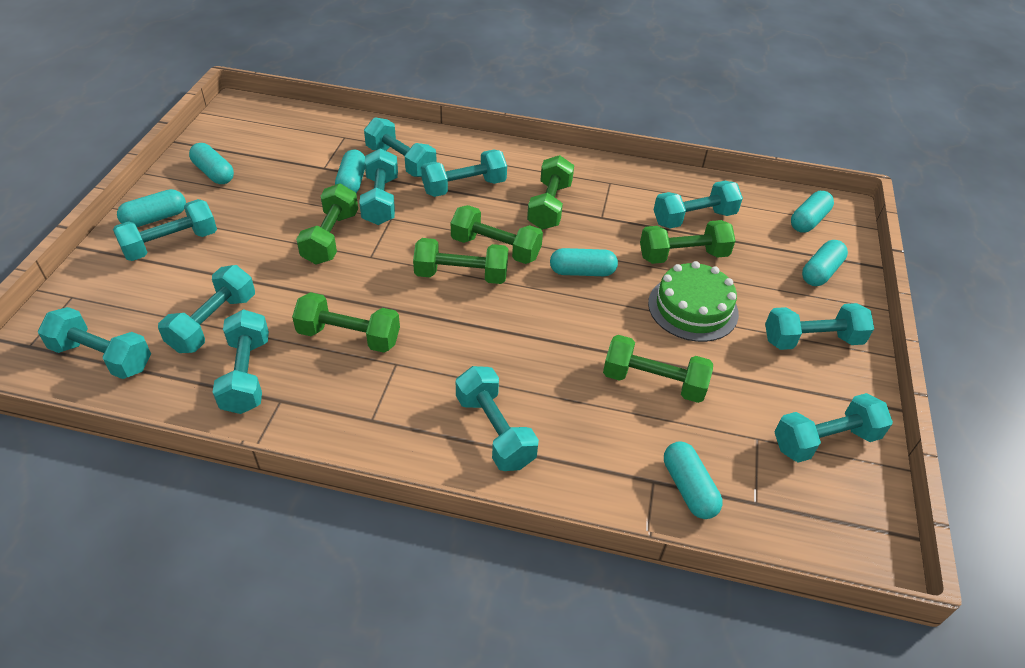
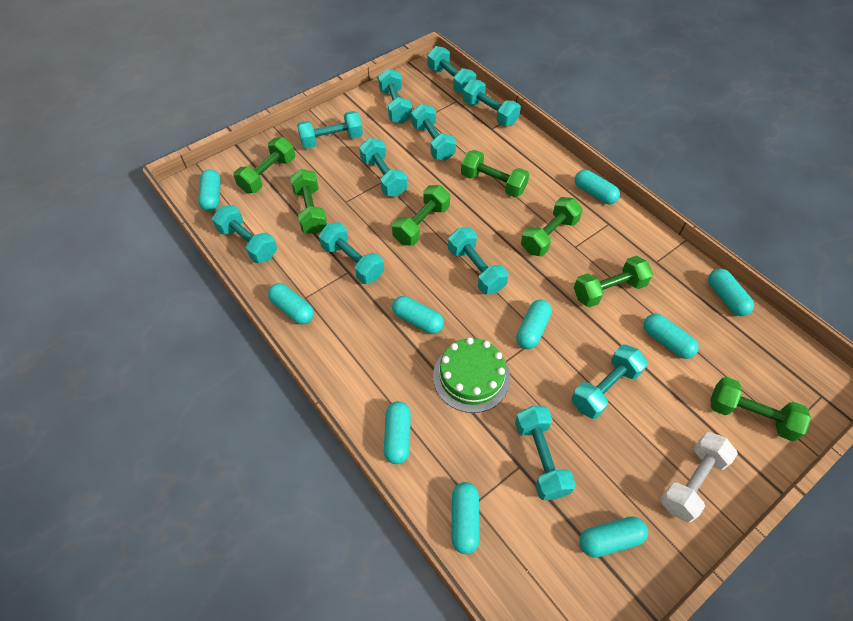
turquoise capsule: 7 -> 10
white dumbbell: 0 -> 1

